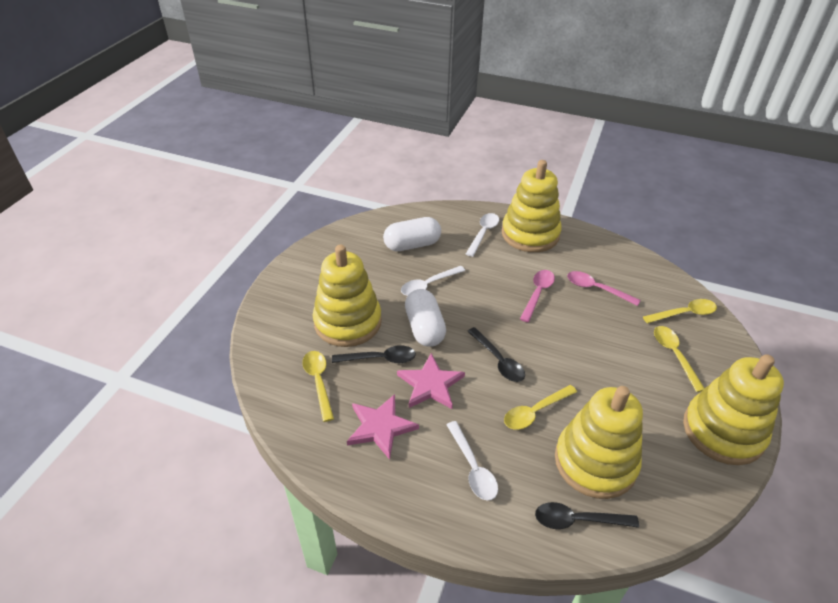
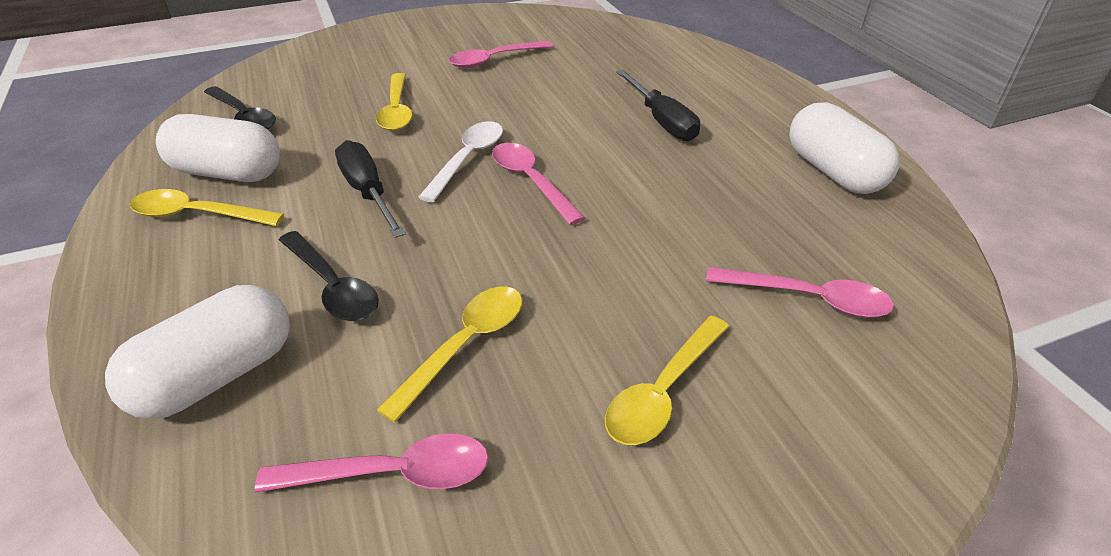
black screwdriver: 0 -> 2
black spoon: 3 -> 2
pink spoon: 2 -> 4
pink star: 2 -> 0
white capsule: 2 -> 3
white spoon: 3 -> 1
yellow stacking toy: 4 -> 0

